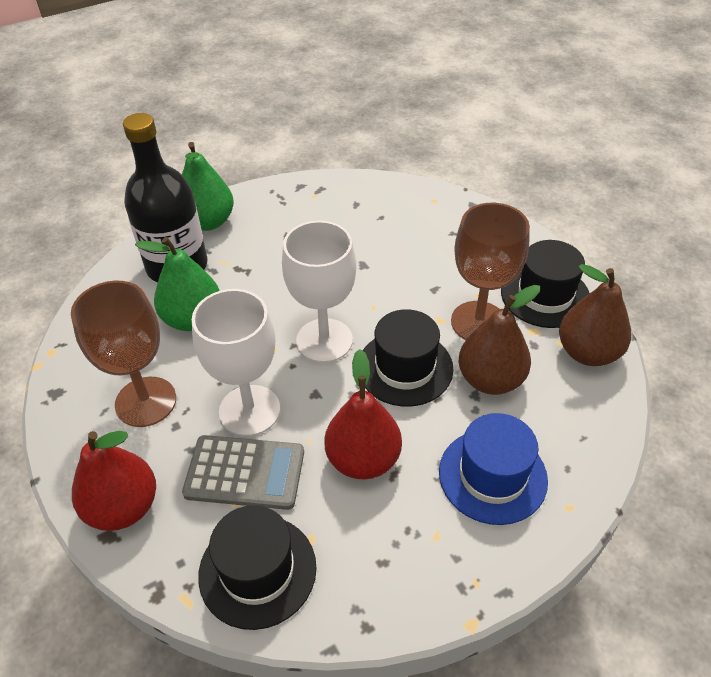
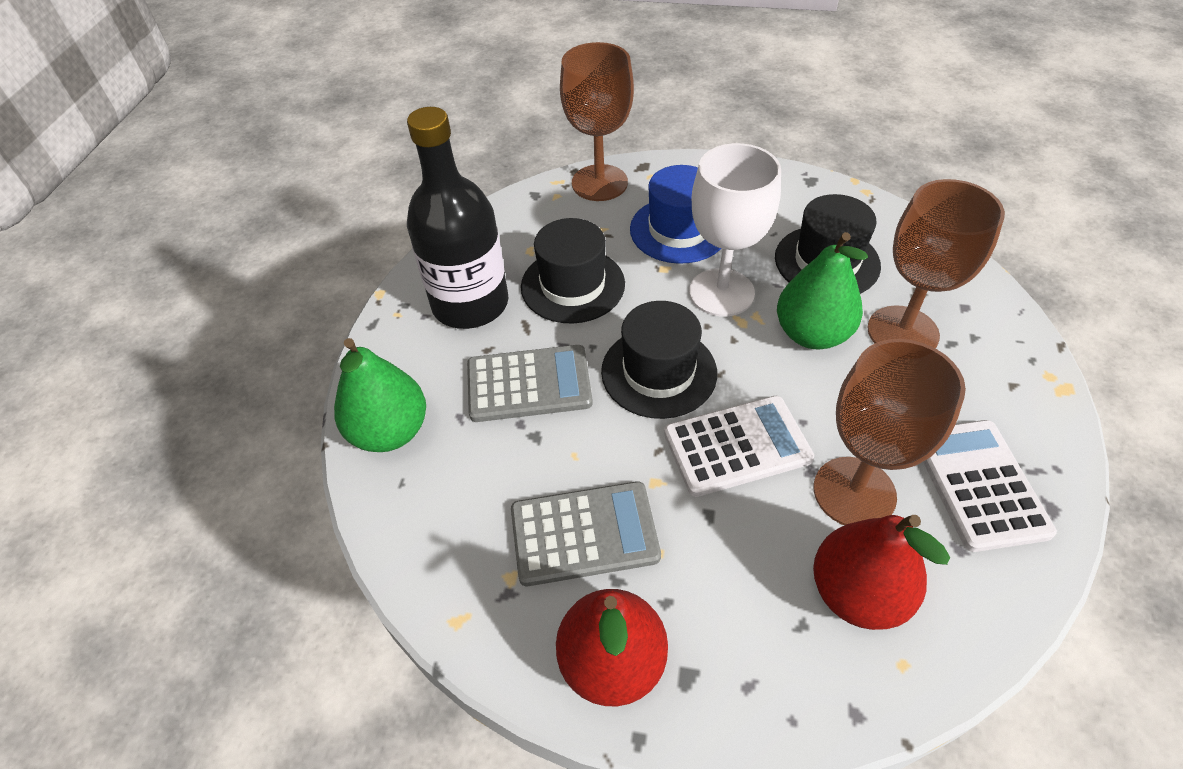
brown goblet: 2 -> 3
brown pear: 2 -> 0
grey calculator: 1 -> 2
white calculator: 0 -> 2
white goblet: 2 -> 1

